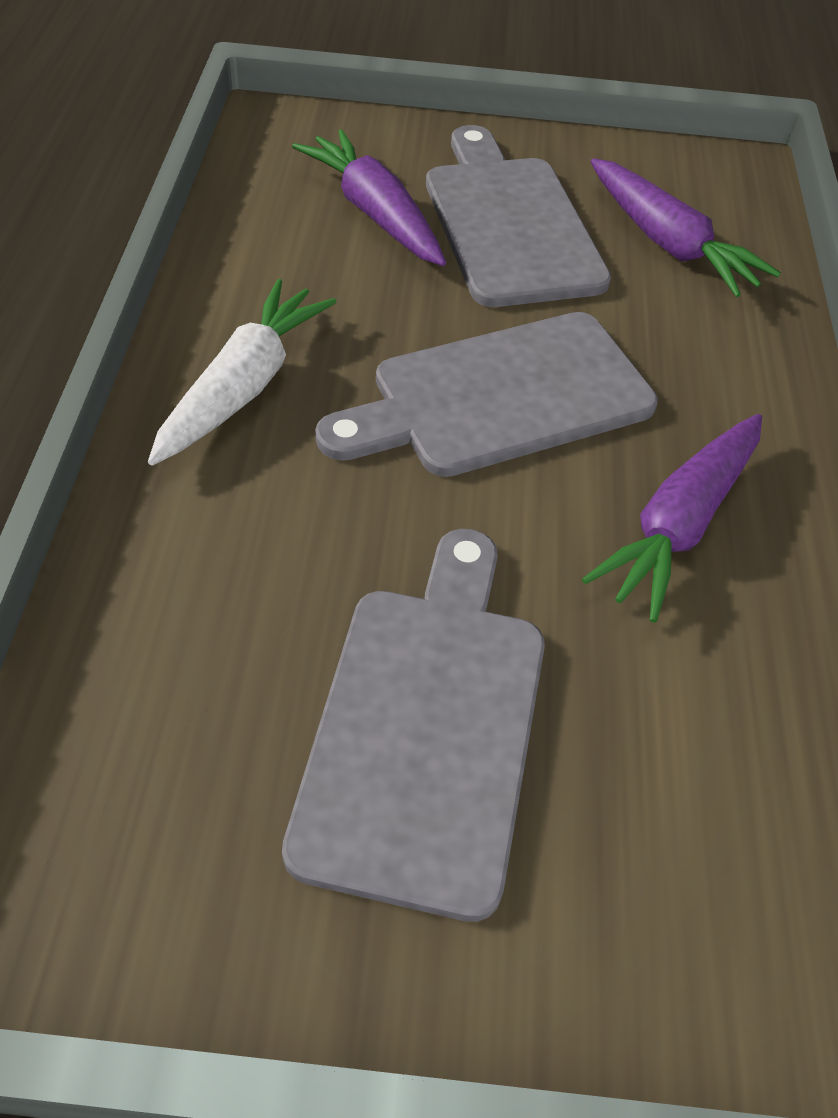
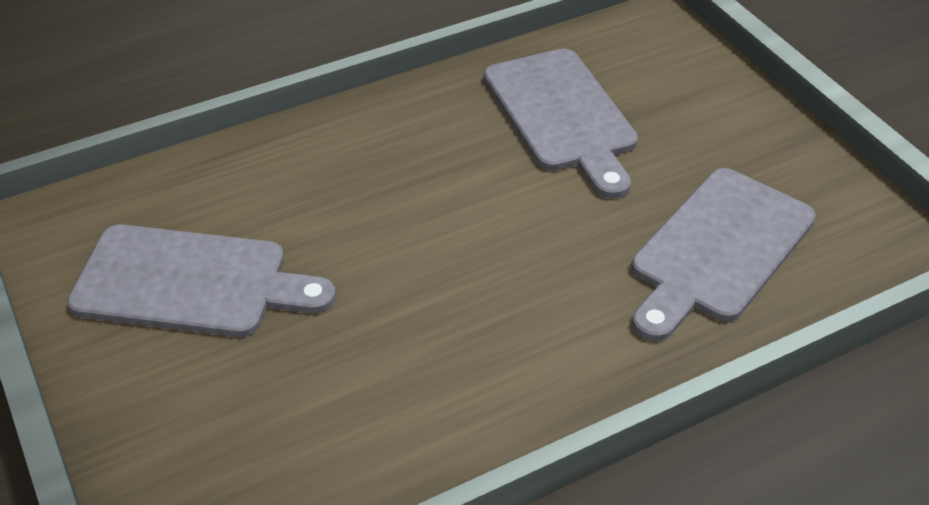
purple carrot: 3 -> 0
white carrot: 1 -> 0

